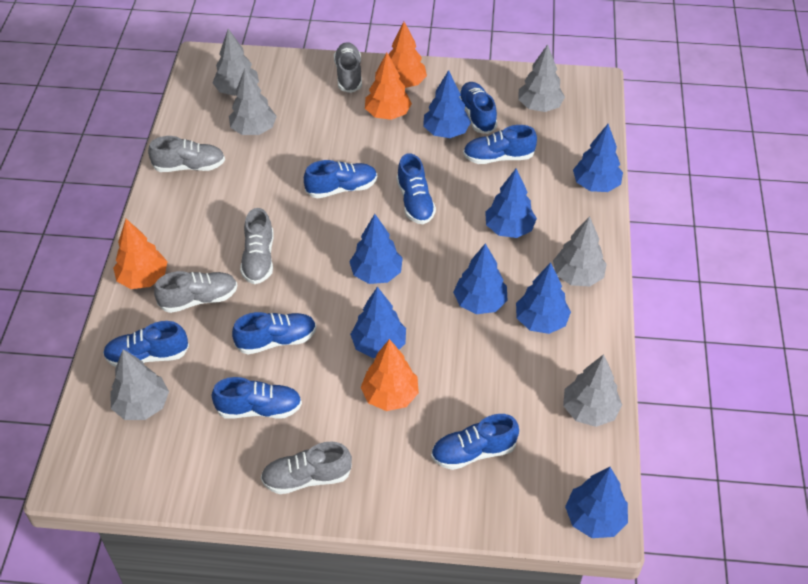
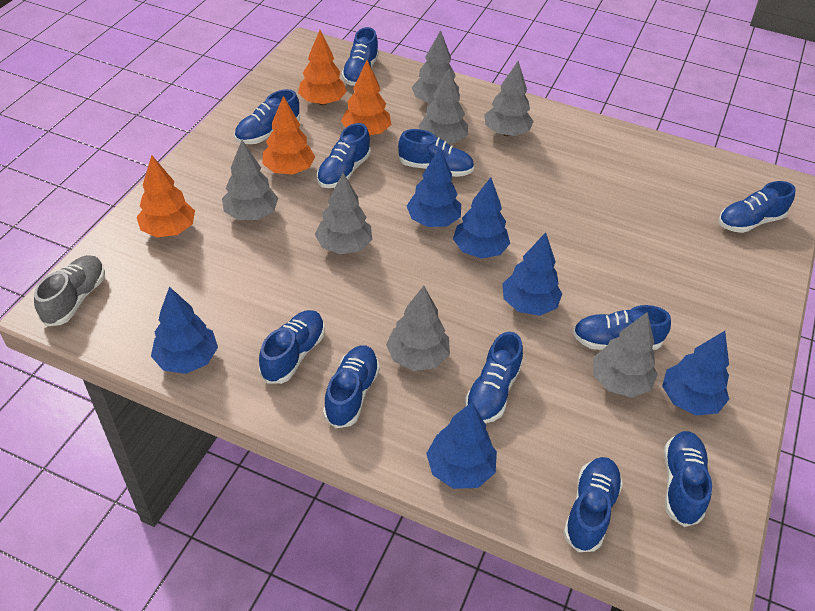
blue shoe: 8 -> 11
blue tree: 8 -> 6
grey shoe: 5 -> 1
grey tree: 6 -> 7

